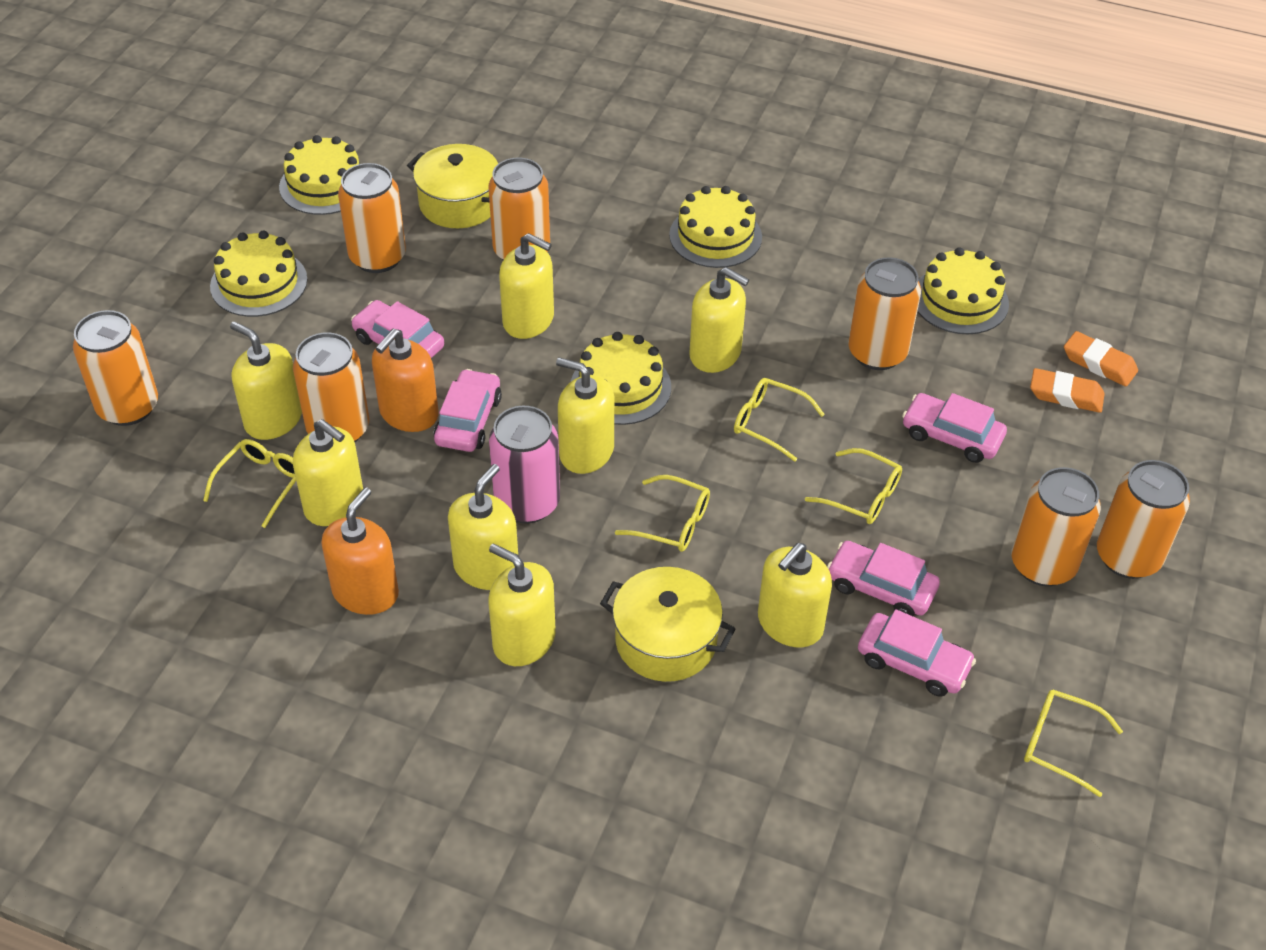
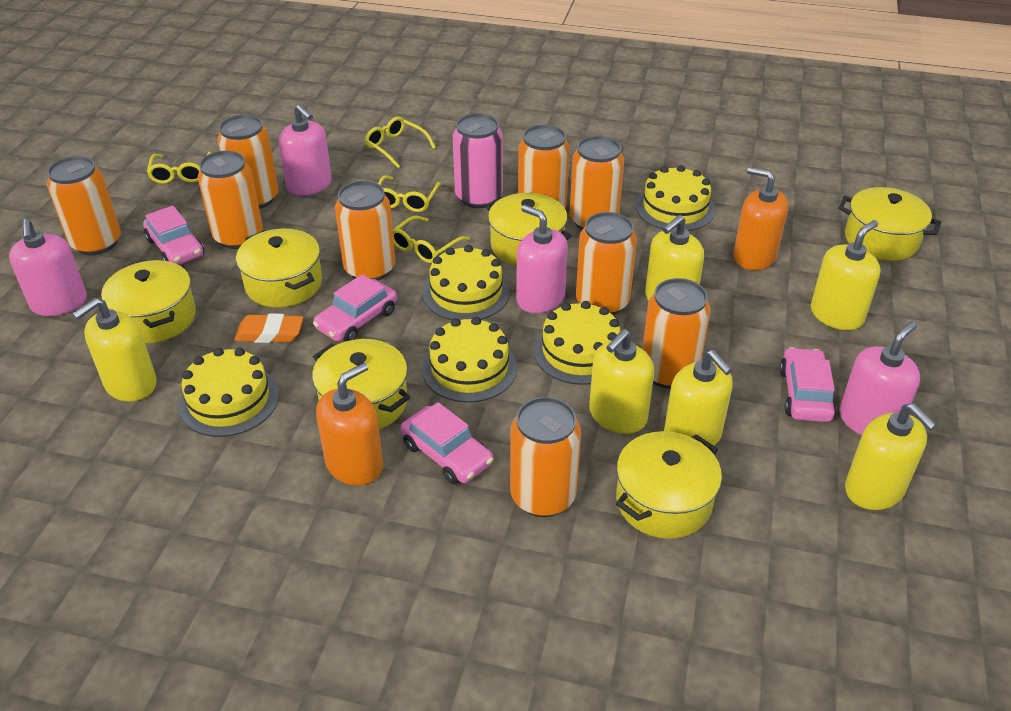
orange can: 7 -> 9
orange eraser: 2 -> 1
pink car: 5 -> 4
pink soap dispenser: 0 -> 4
yellow glasses: 5 -> 4
yellow pot: 2 -> 6
yellow soap dispenser: 8 -> 6

